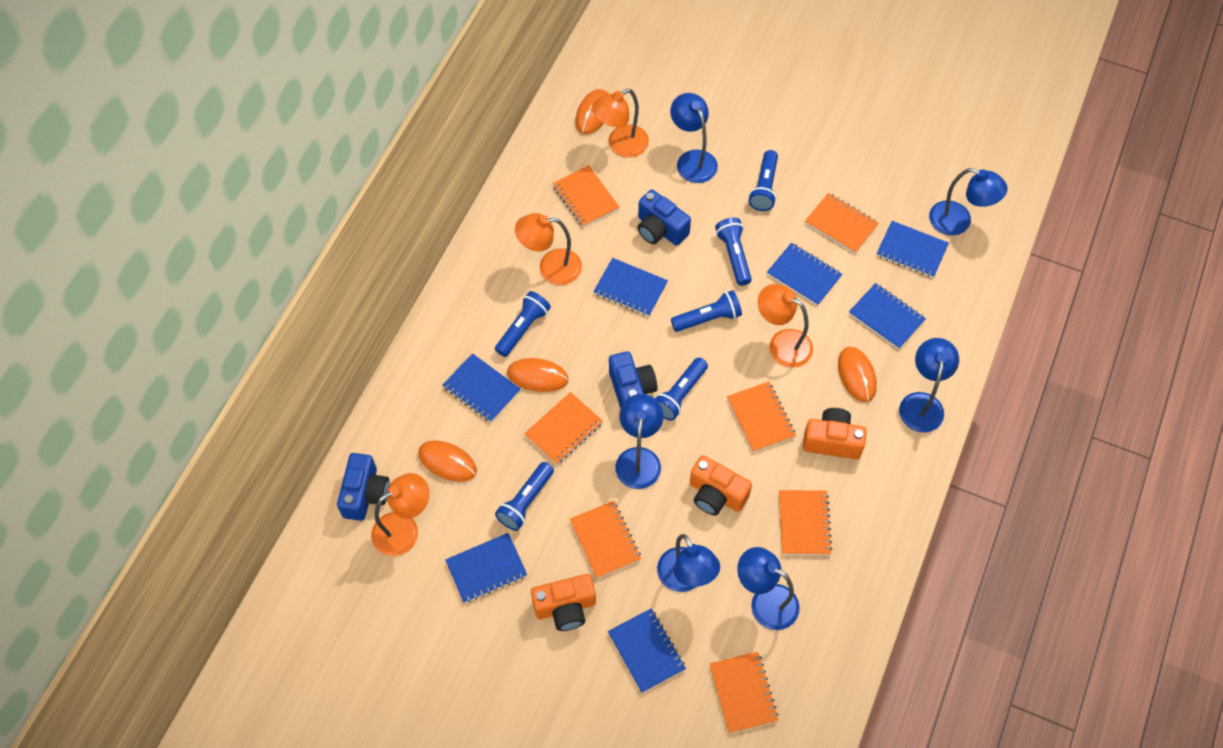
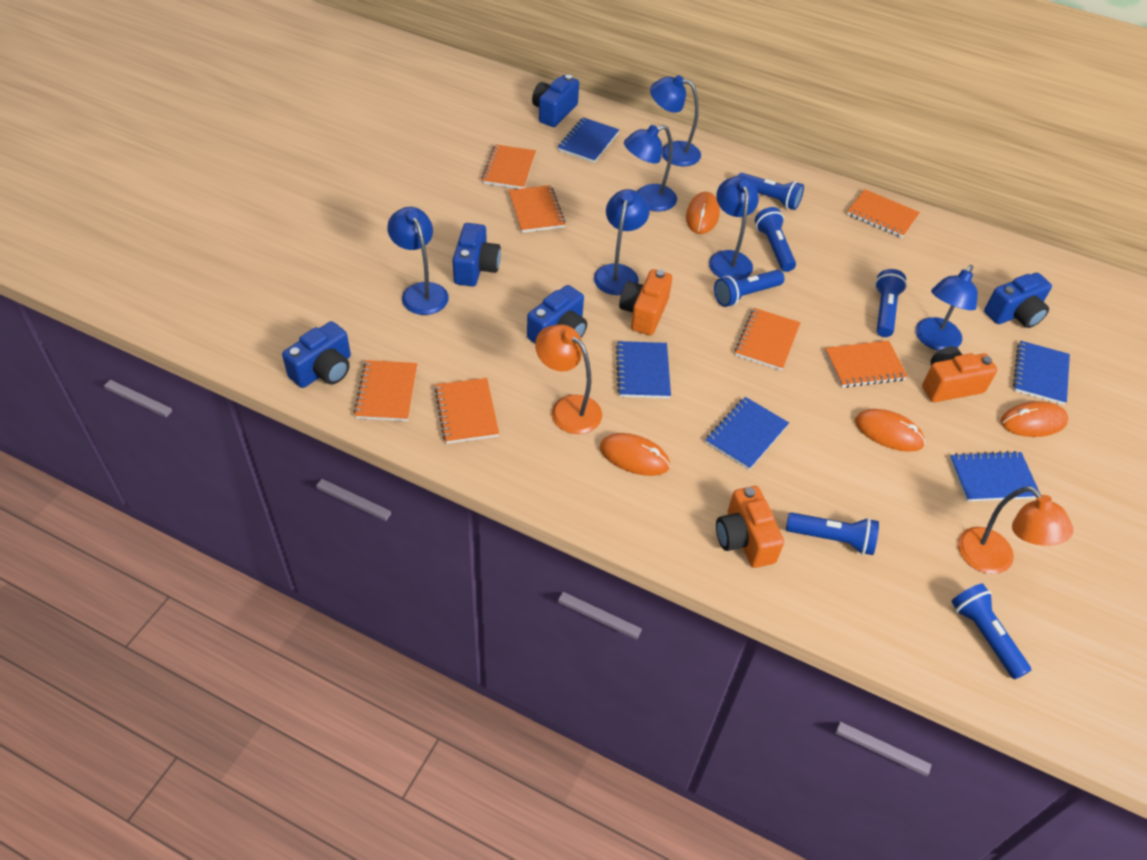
blue camera: 3 -> 5
blue notebook: 7 -> 5
orange lamp: 4 -> 2

